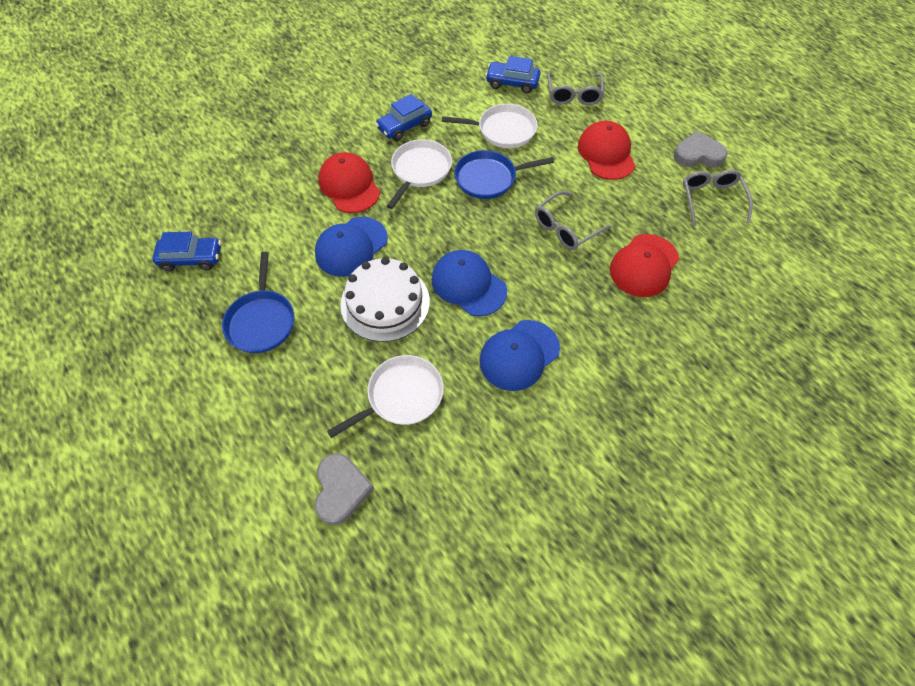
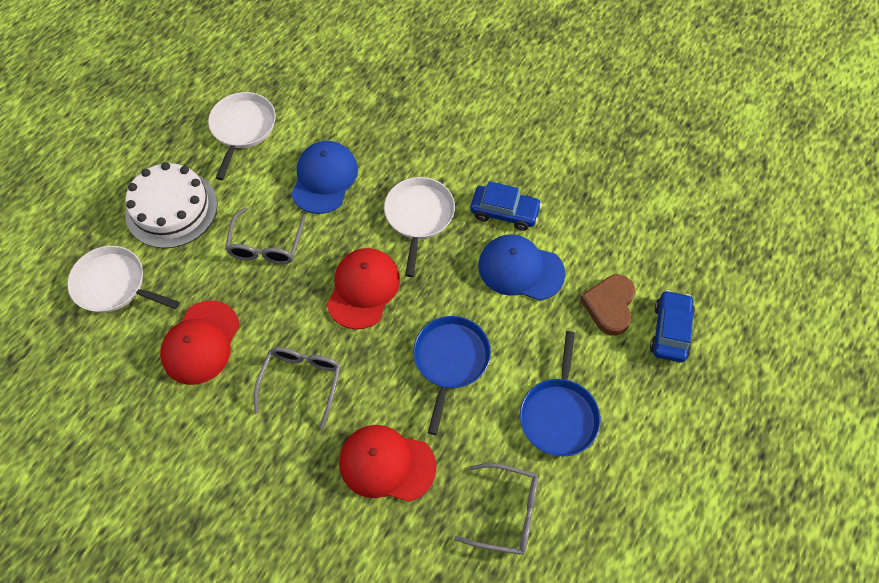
blue cap: 3 -> 2
blue car: 3 -> 2
brown heart: 0 -> 1
grey heart: 2 -> 0

